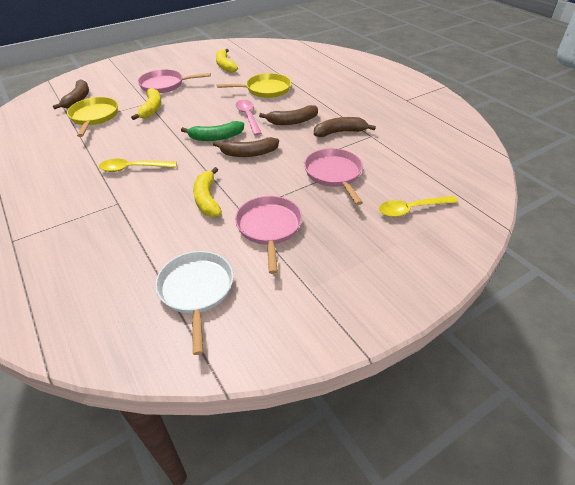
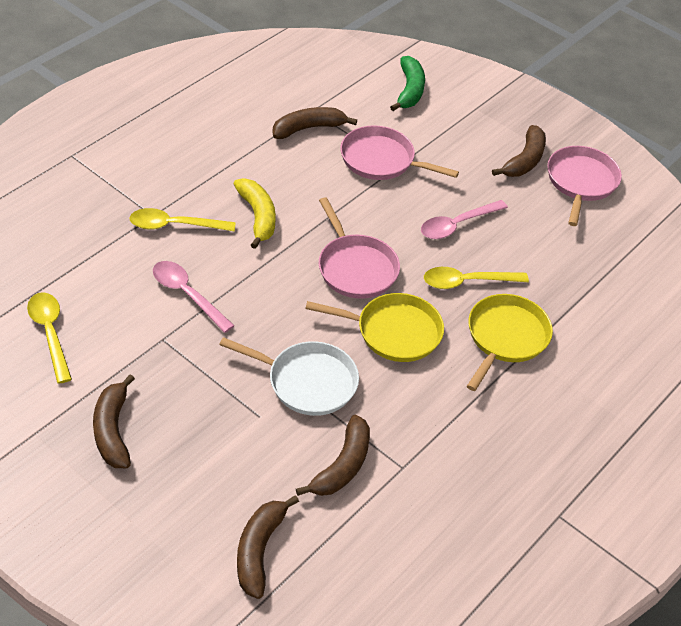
brown banana: 4 -> 5
pink spoon: 1 -> 2
yellow banana: 3 -> 1
yellow spoon: 2 -> 3

